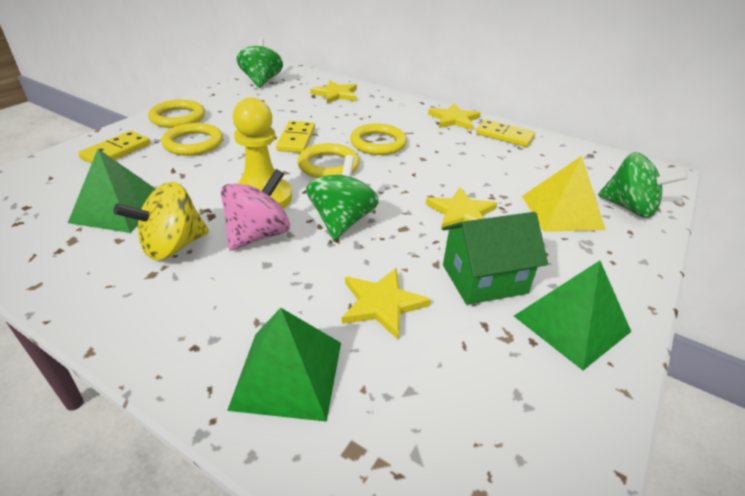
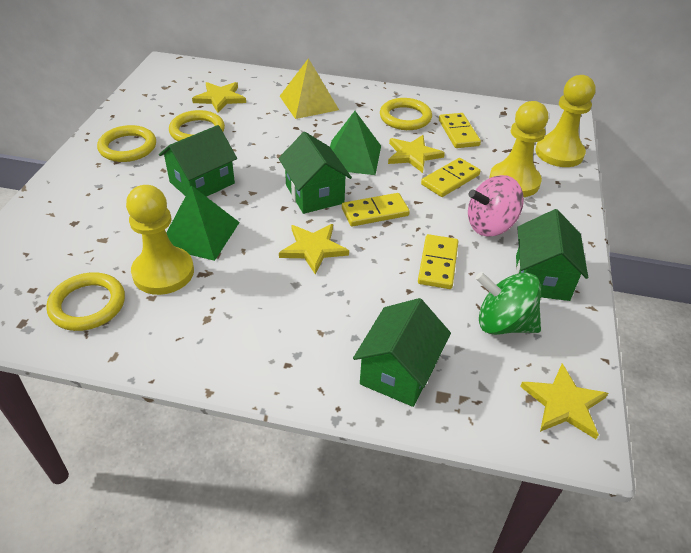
green house: 1 -> 4
green pyramid: 3 -> 2
green spinning top: 3 -> 1
yellow domino: 3 -> 4
yellow pawn: 1 -> 3
yellow spinning top: 1 -> 0

